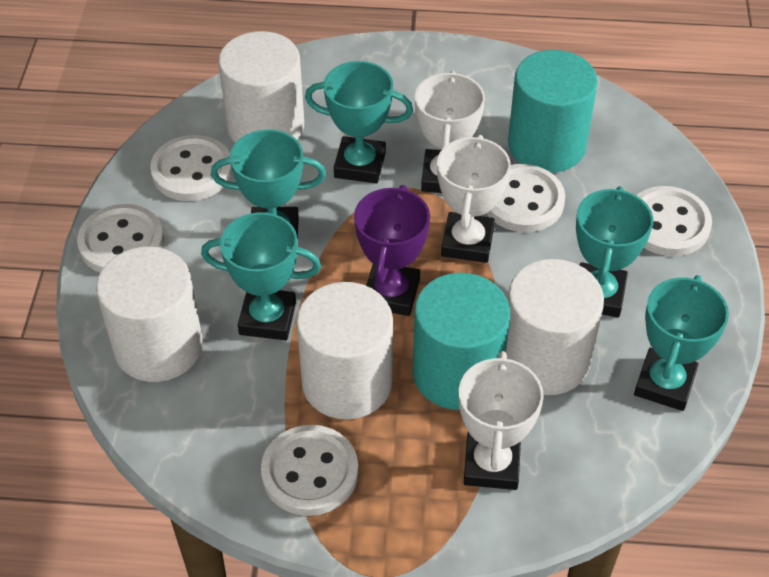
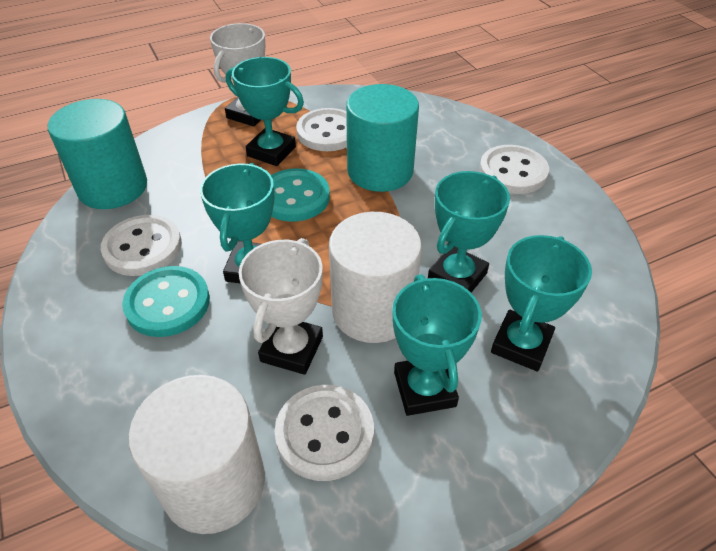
purple trophy: 1 -> 0
turquoise button: 0 -> 2
white button: 5 -> 4
white cylinder: 4 -> 2
white trophy: 3 -> 2

